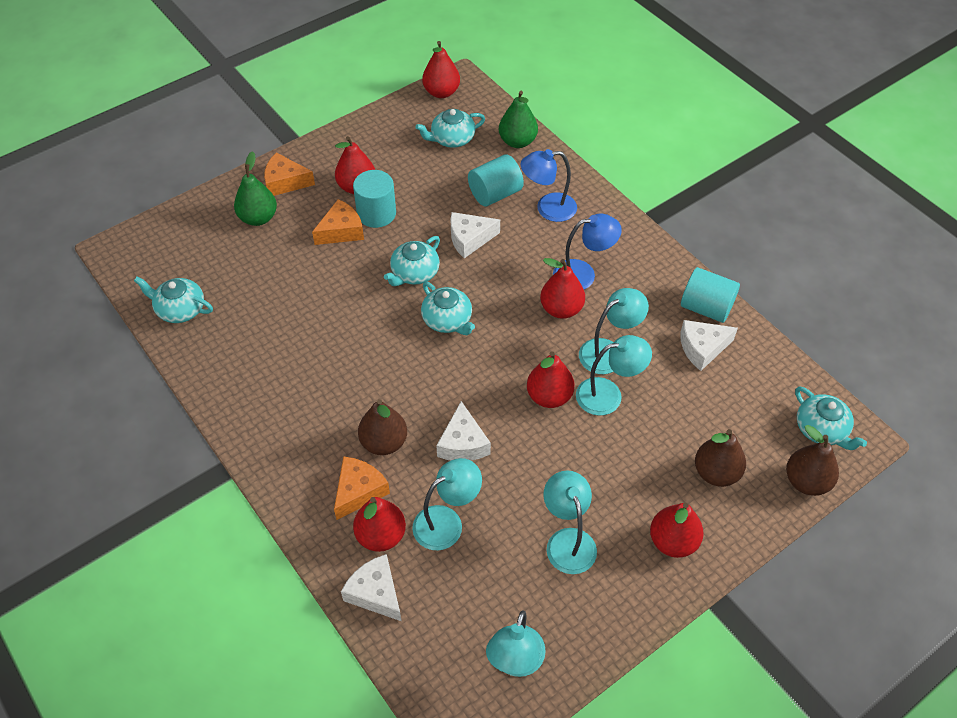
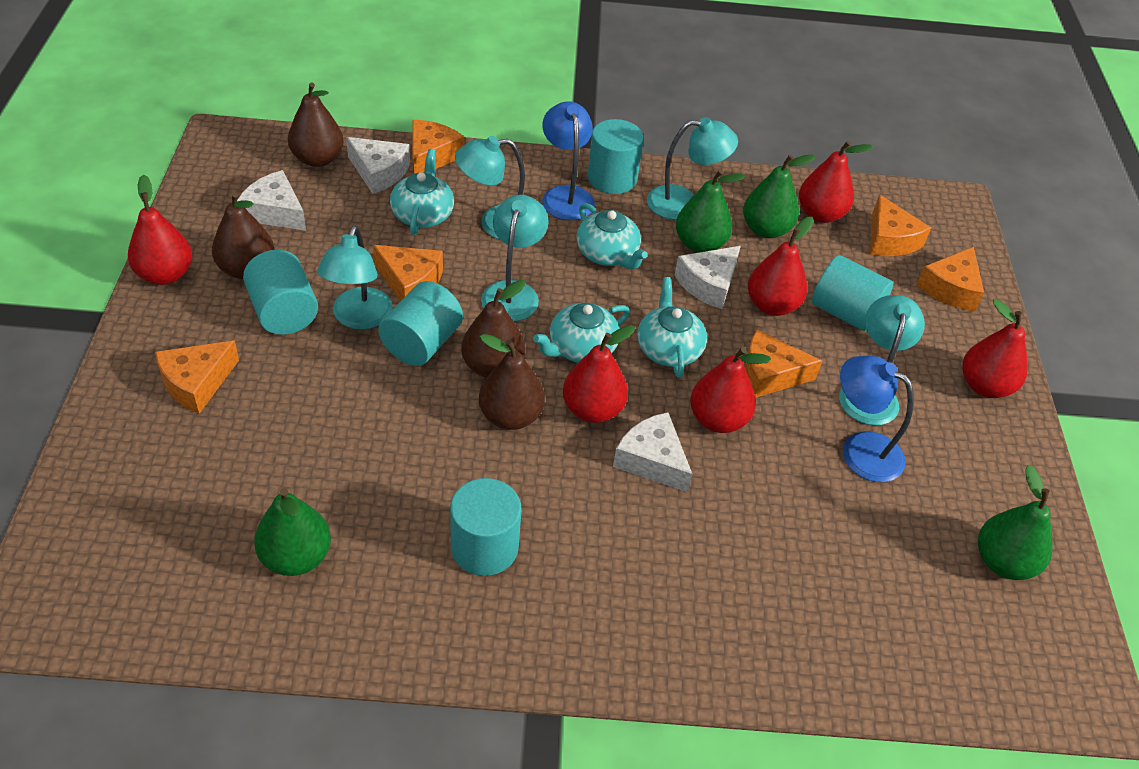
brown pear: 3 -> 4
green pear: 2 -> 4
orange cheese: 3 -> 6
turquoise cylinder: 3 -> 5
turquoise teapot: 5 -> 4

